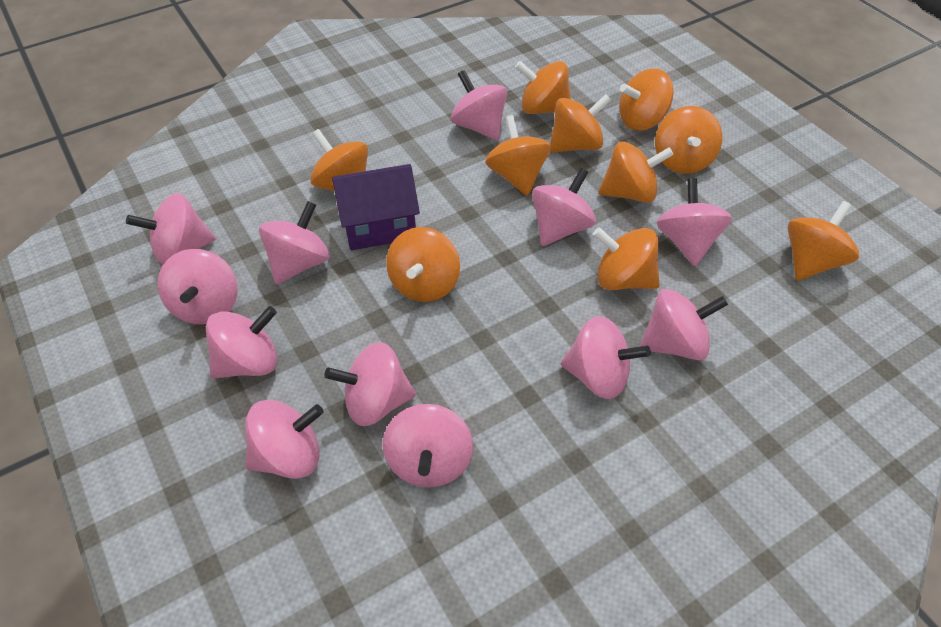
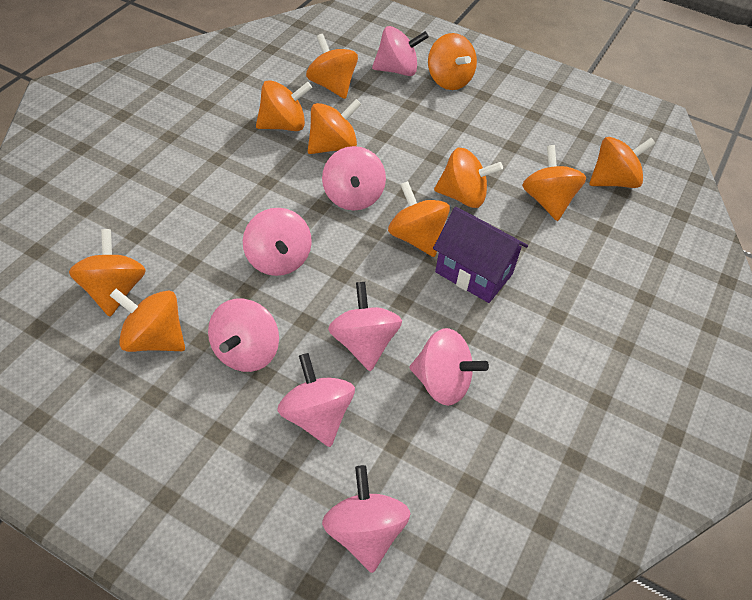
pink spinning top: 12 -> 8

